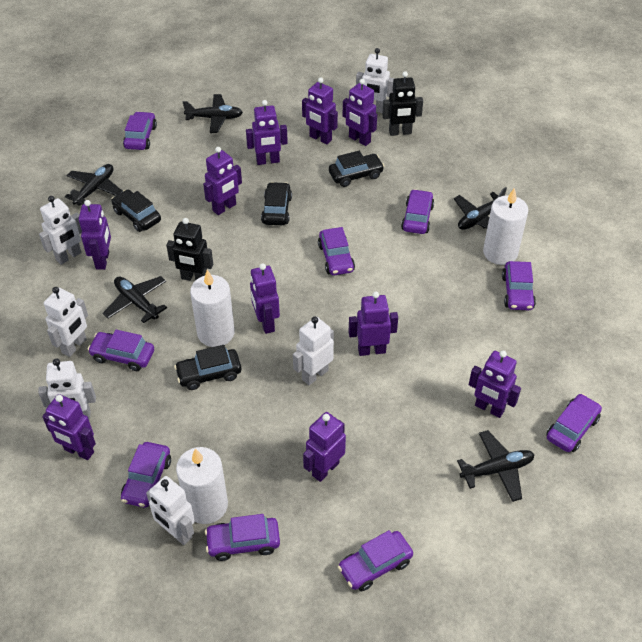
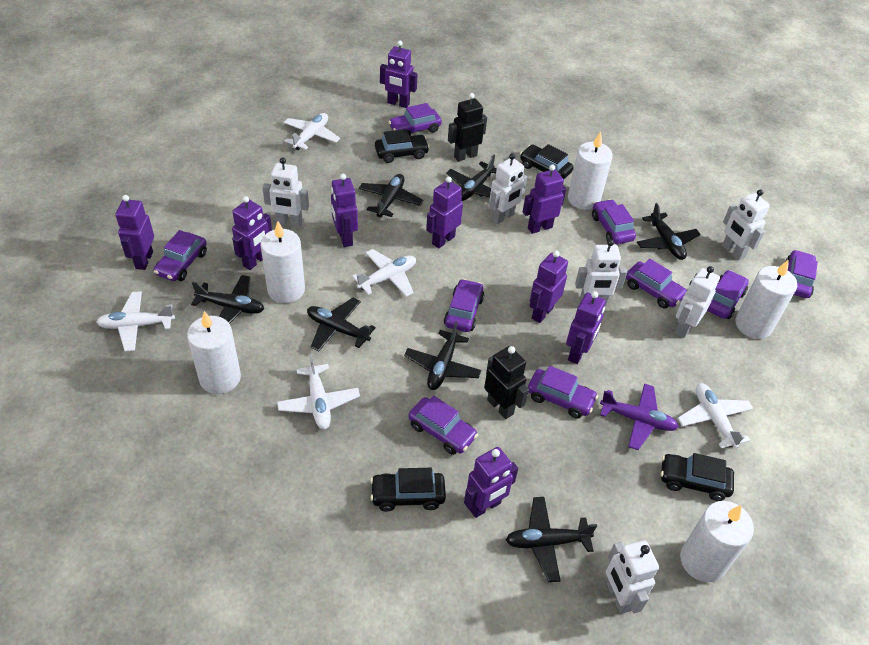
black plane: 5 -> 7
purple plane: 0 -> 1
purple robot: 10 -> 9
white candle: 3 -> 5
white plane: 0 -> 5

